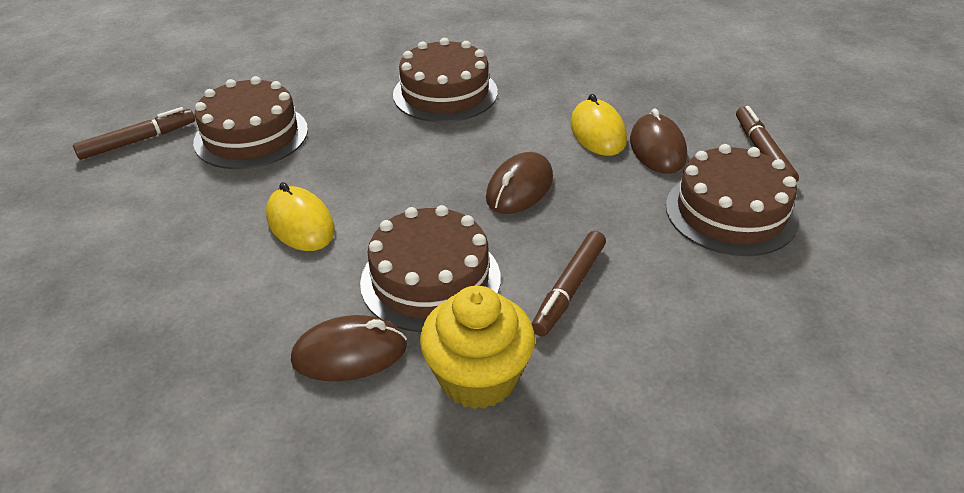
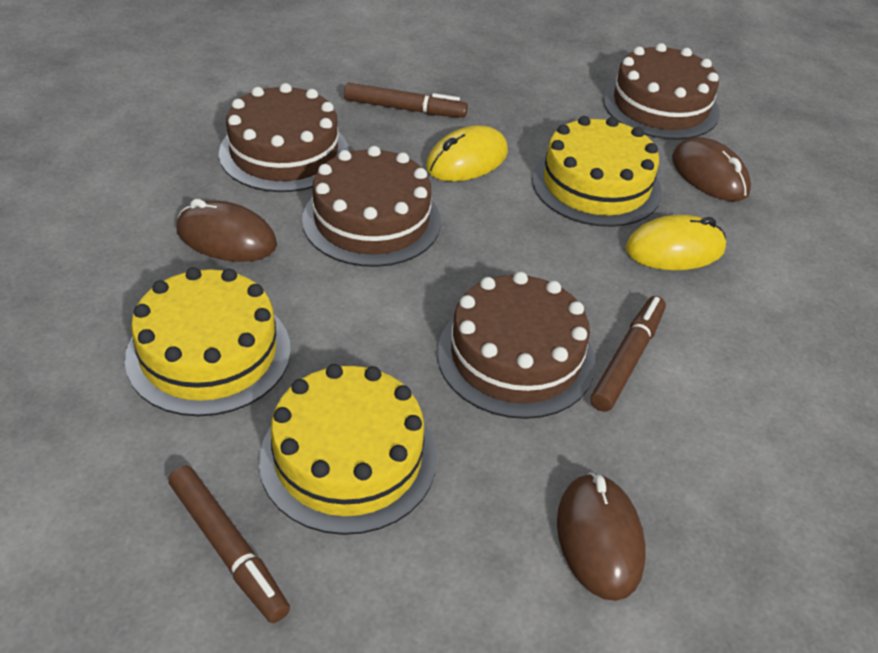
yellow cake: 0 -> 3
yellow cupcake: 1 -> 0

